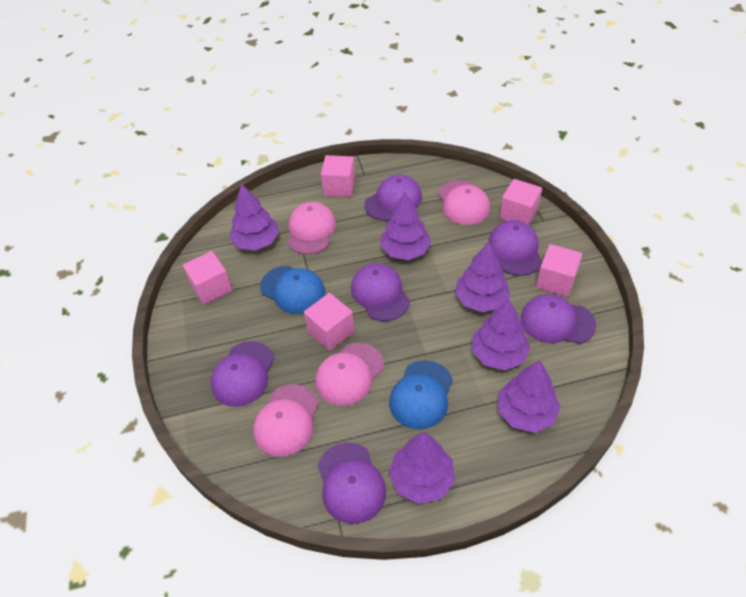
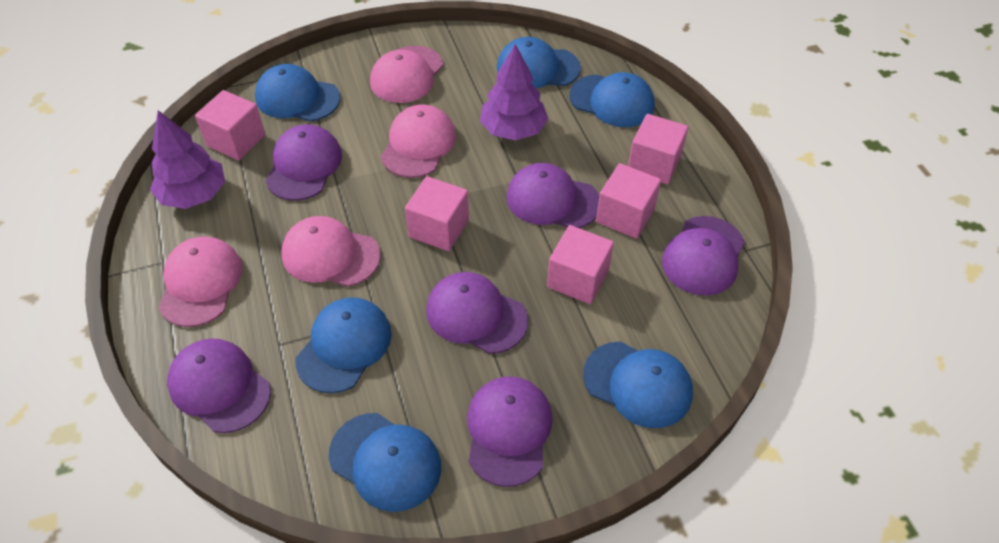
blue cap: 2 -> 6
purple tree: 6 -> 2

